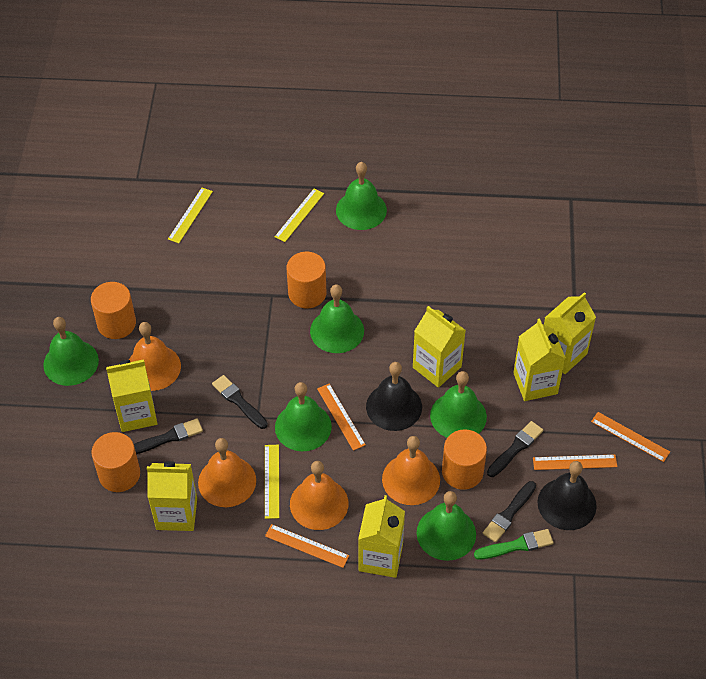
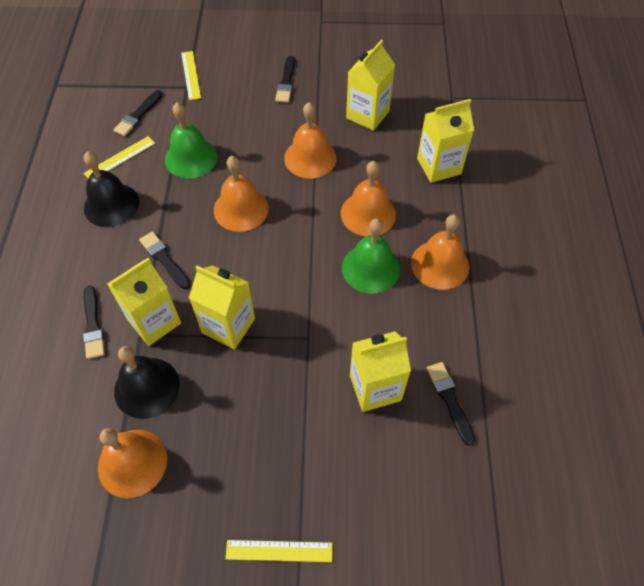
black brush: 4 -> 5
green bell: 6 -> 2
green brush: 1 -> 0
orange bell: 4 -> 5
orange cylinder: 4 -> 0
orange ruler: 4 -> 0
yellow carton: 6 -> 5

